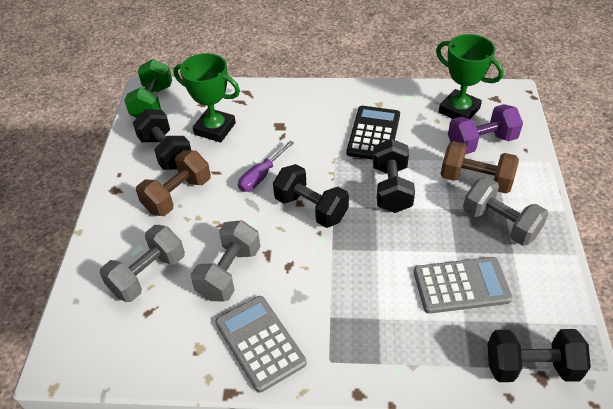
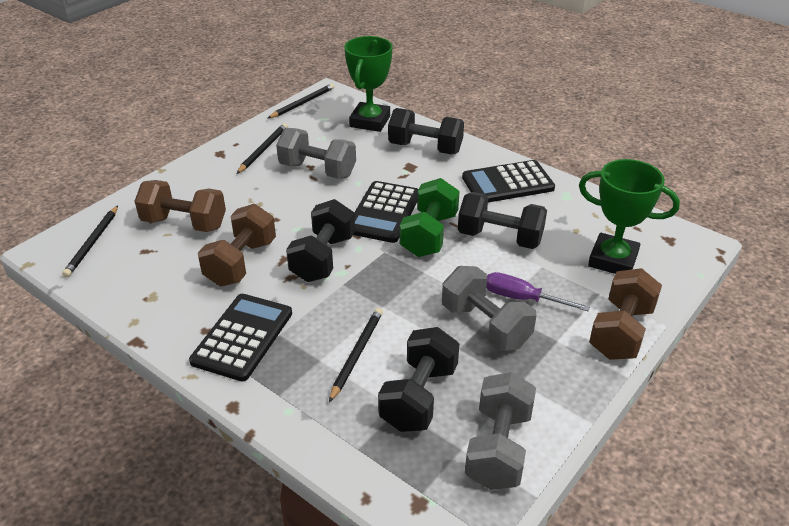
black calculator: 1 -> 3
black pencil: 0 -> 4
brown dumbbell: 2 -> 3
grey calculator: 2 -> 0
purple dumbbell: 1 -> 0

